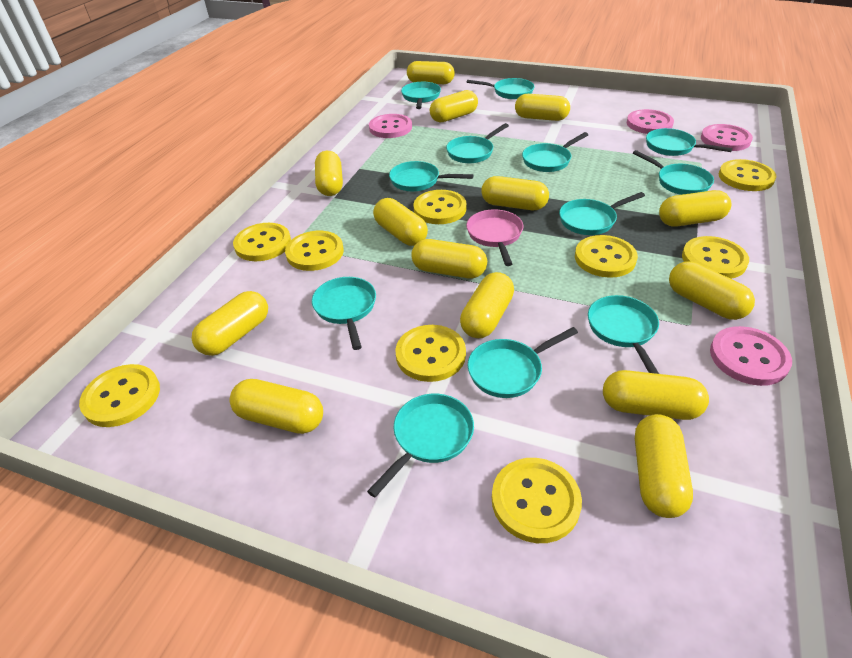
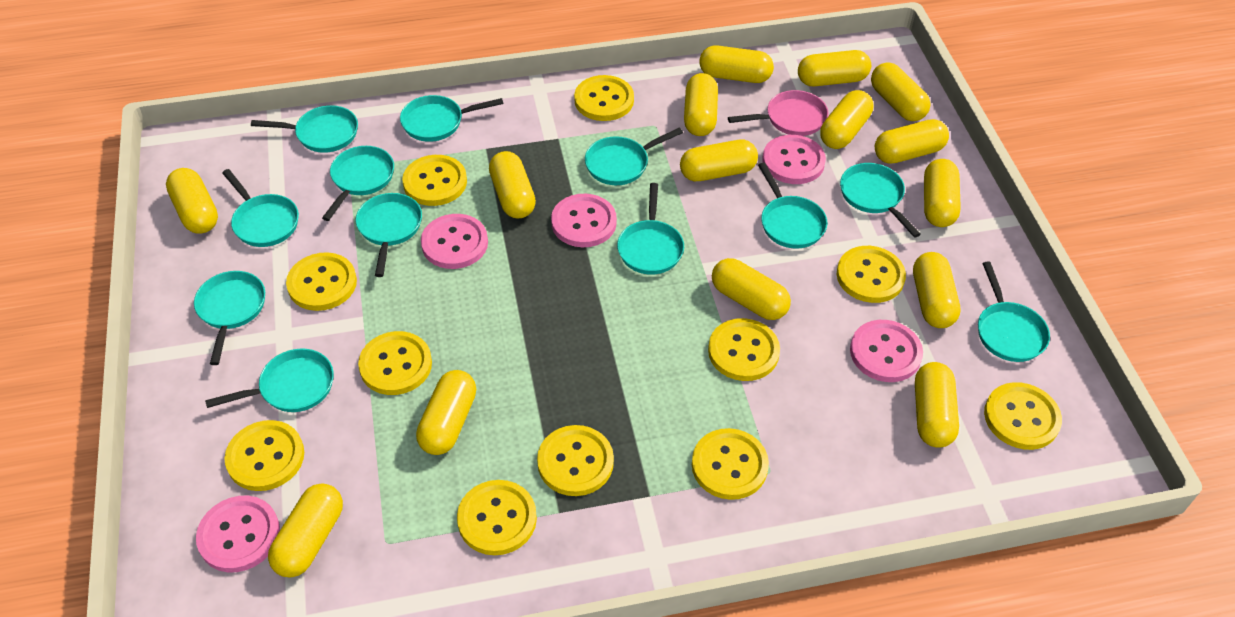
pink button: 4 -> 5
yellow button: 9 -> 11
yellow capsule: 14 -> 15

